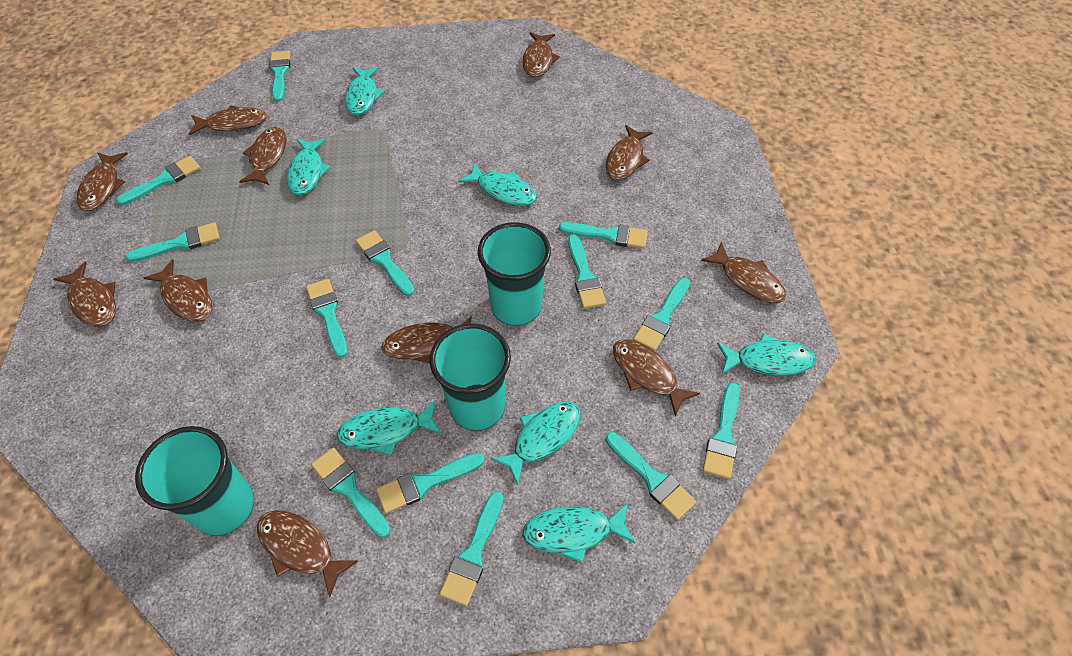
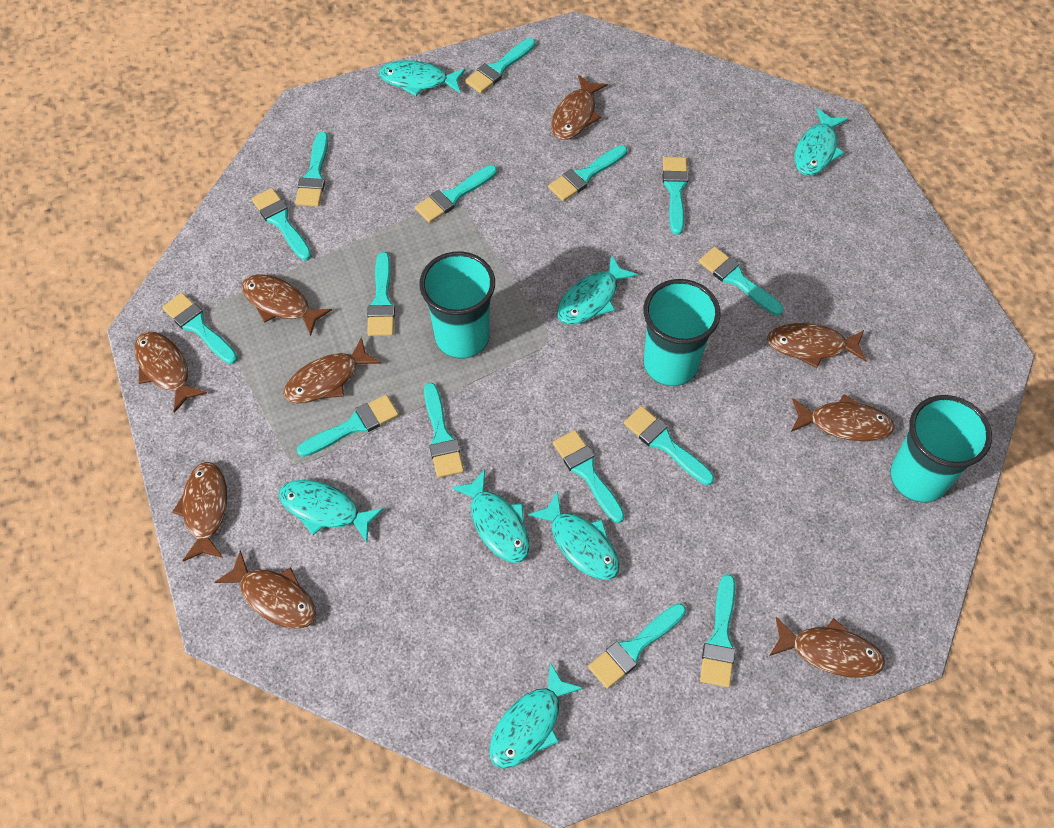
brown fish: 11 -> 9
turquoise brush: 13 -> 15

